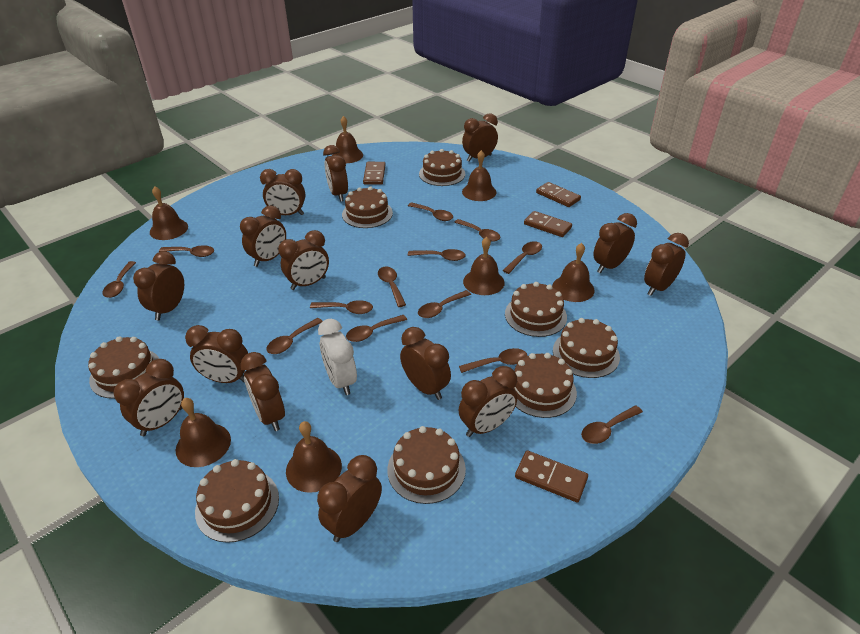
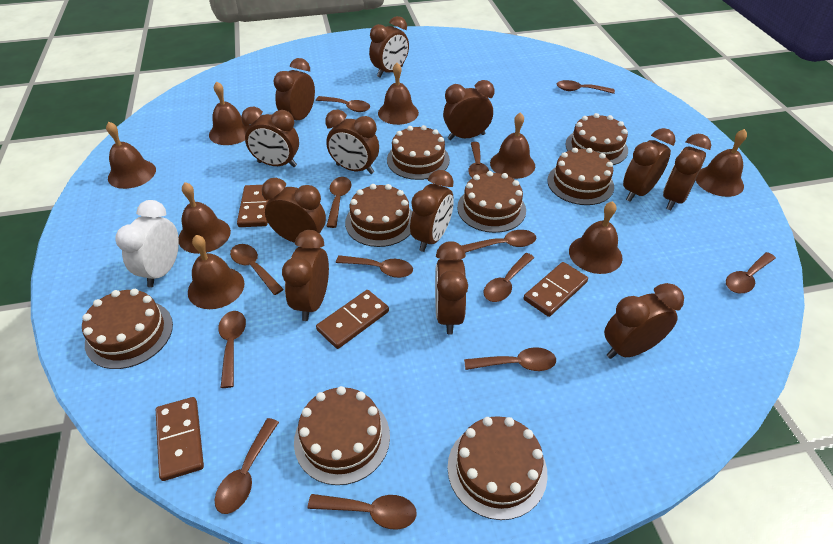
brown bell: 7 -> 8
brown clock: 14 -> 12

